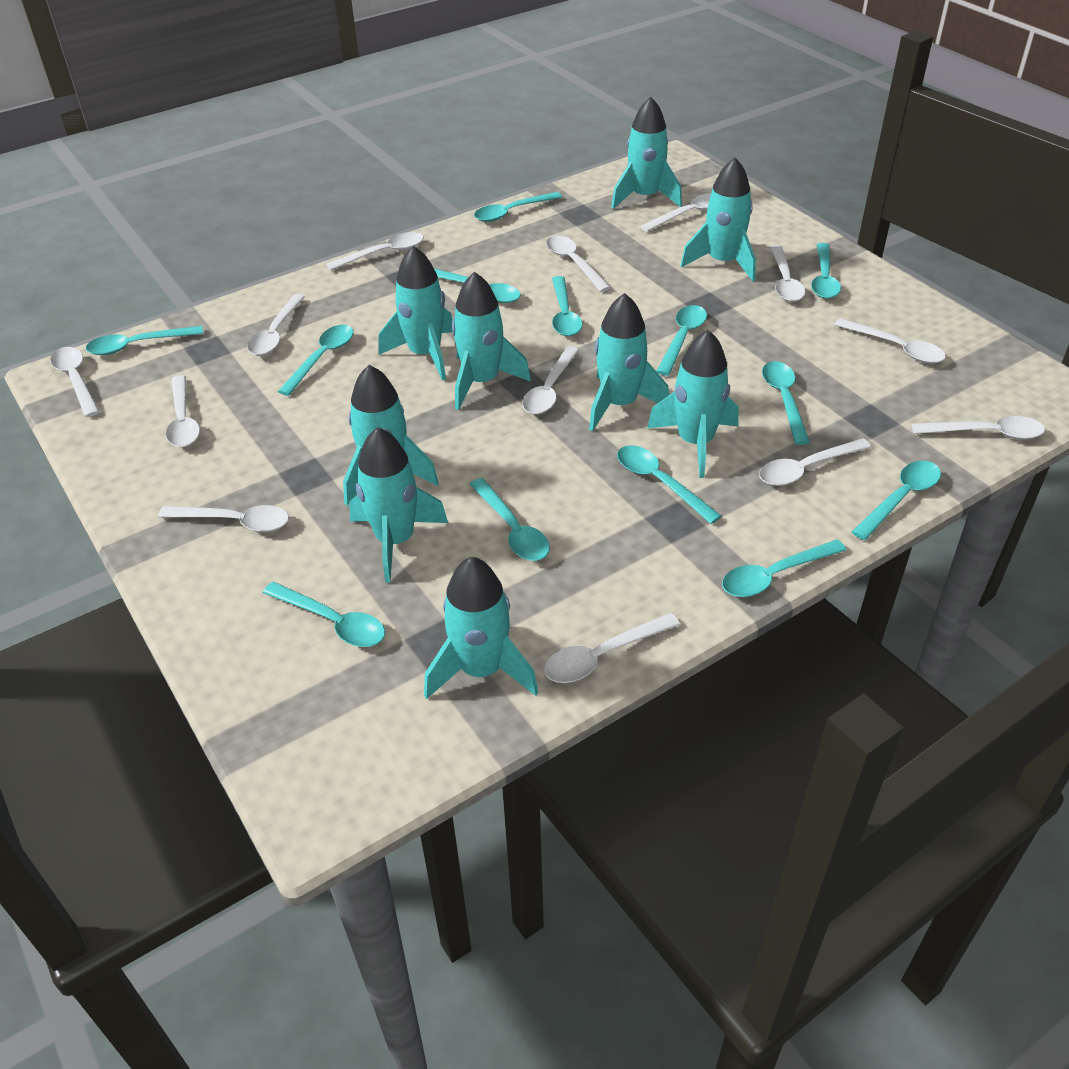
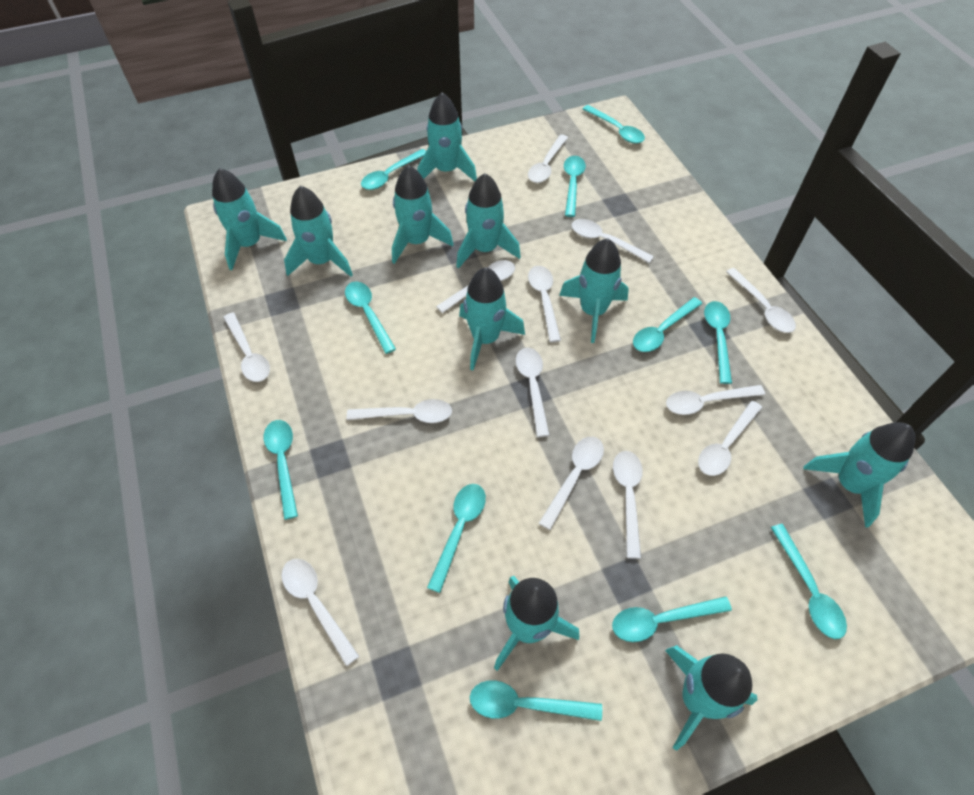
turquoise rocket: 9 -> 10
turquoise spoon: 13 -> 11

